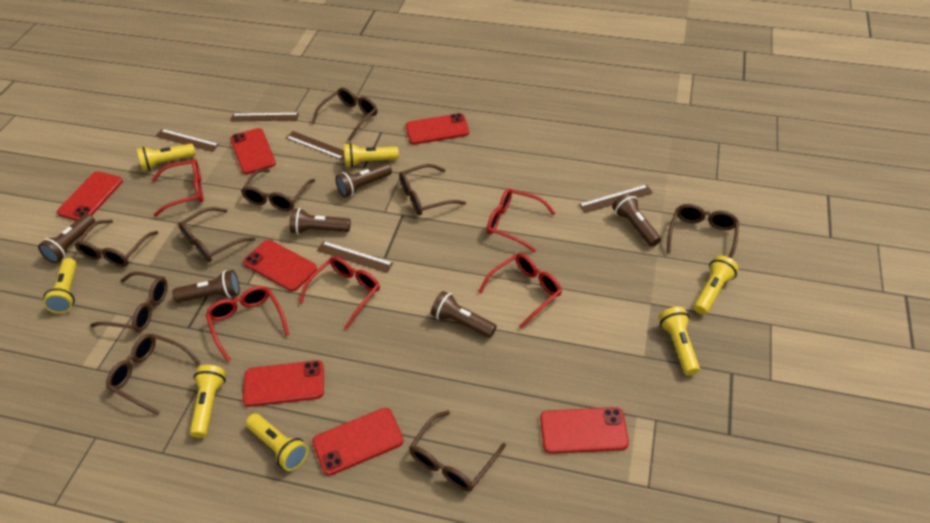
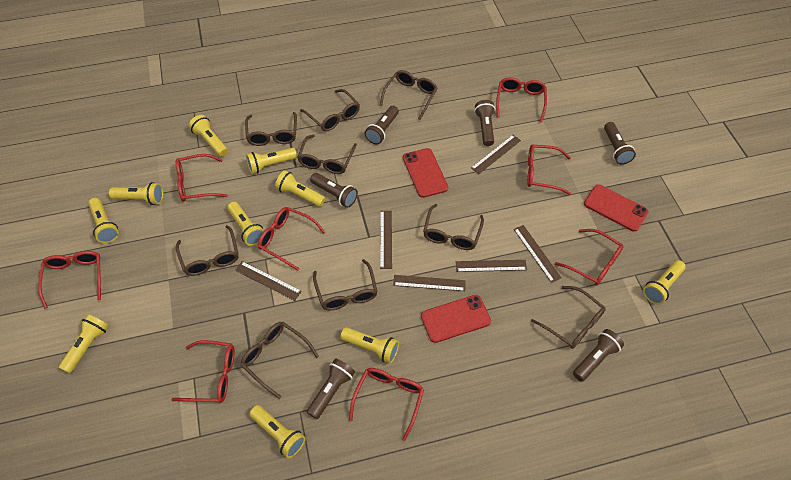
brown ruler: 5 -> 6
red glasses: 5 -> 8
red phone: 7 -> 3
yellow flashlight: 7 -> 10

